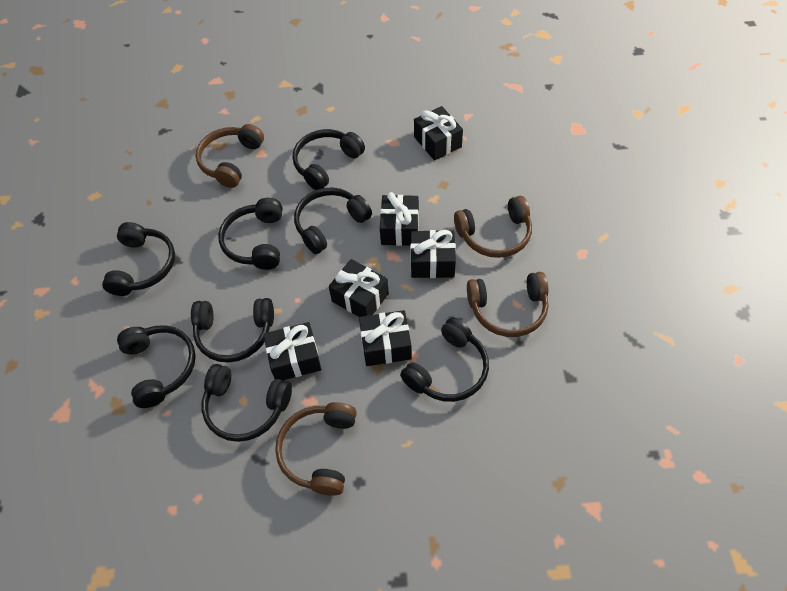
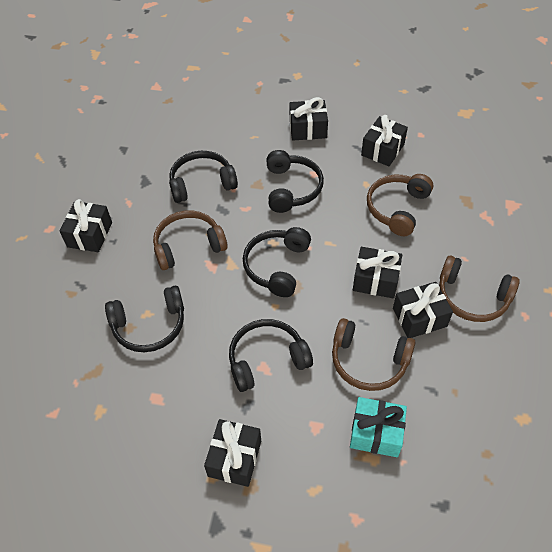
black headphones: 8 -> 5
turquoise gift: 0 -> 1

